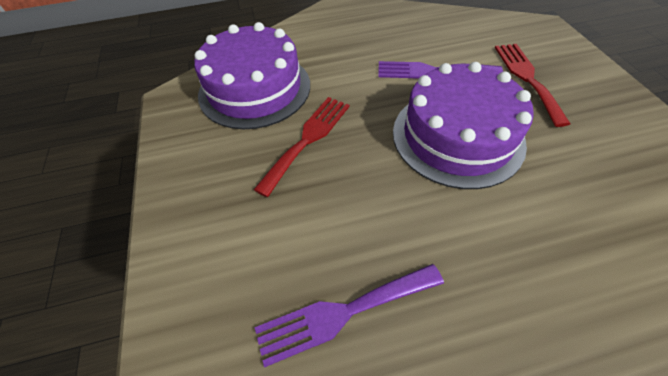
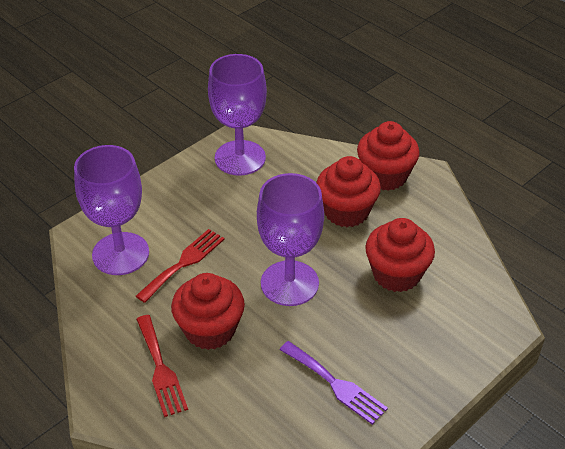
purple cake: 2 -> 0
purple fork: 2 -> 1
purple goblet: 0 -> 3
red cupcake: 0 -> 4

